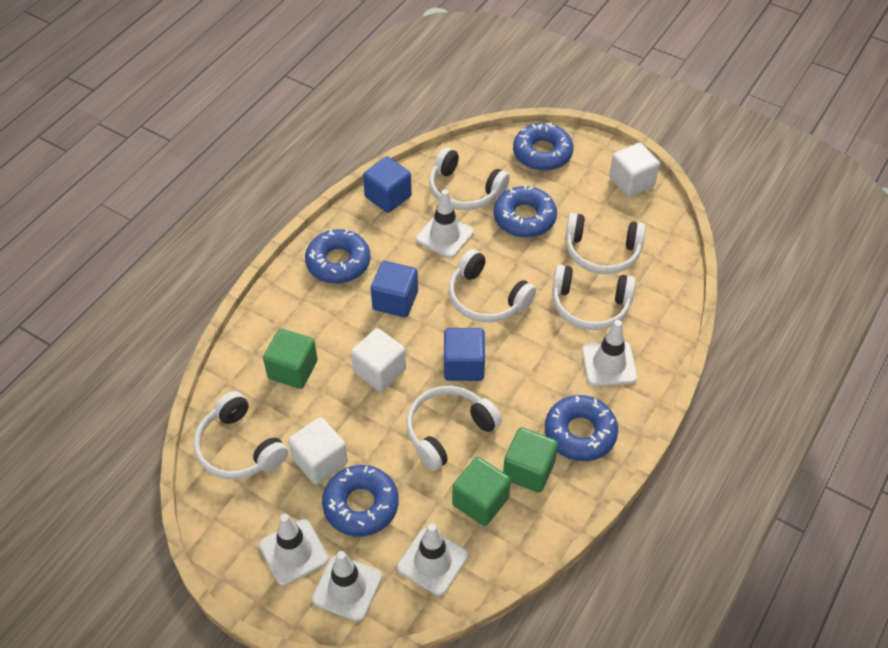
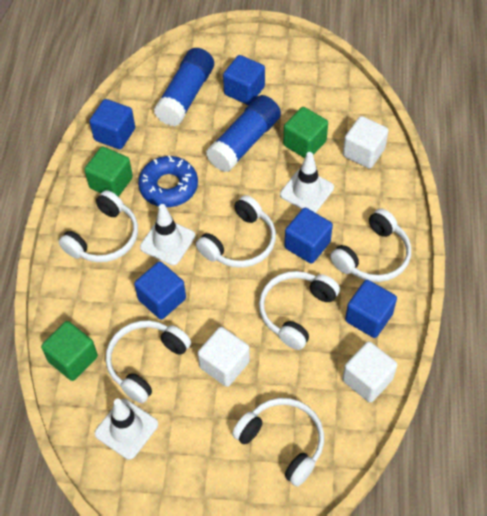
blue cube: 3 -> 5
blue donut: 5 -> 1
blue glue stick: 0 -> 2
white traffic cone: 5 -> 3

